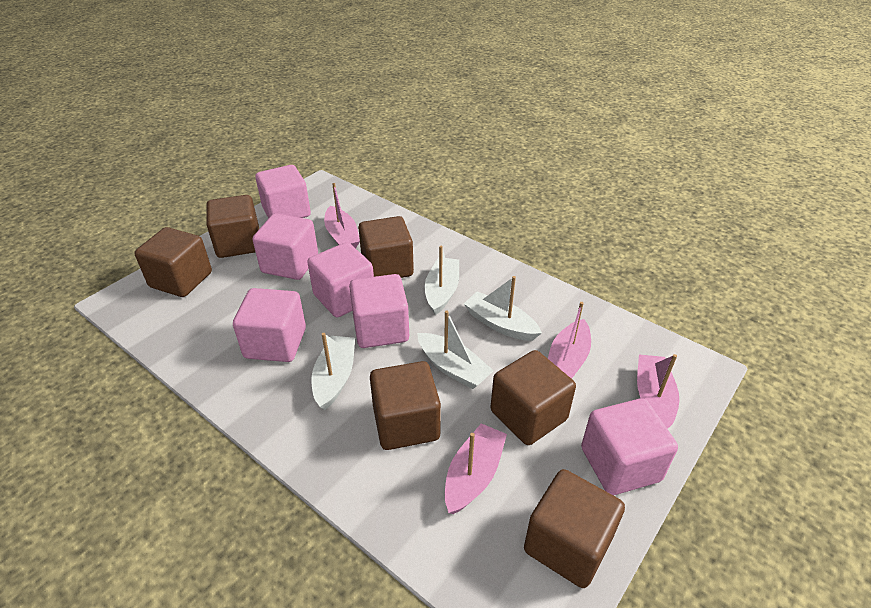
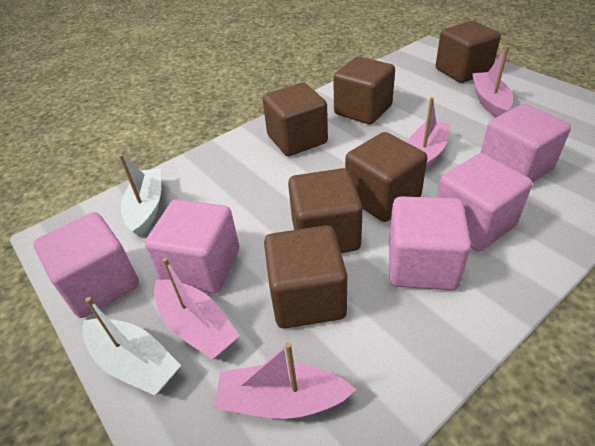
pink cube: 6 -> 5
white boat: 4 -> 2

